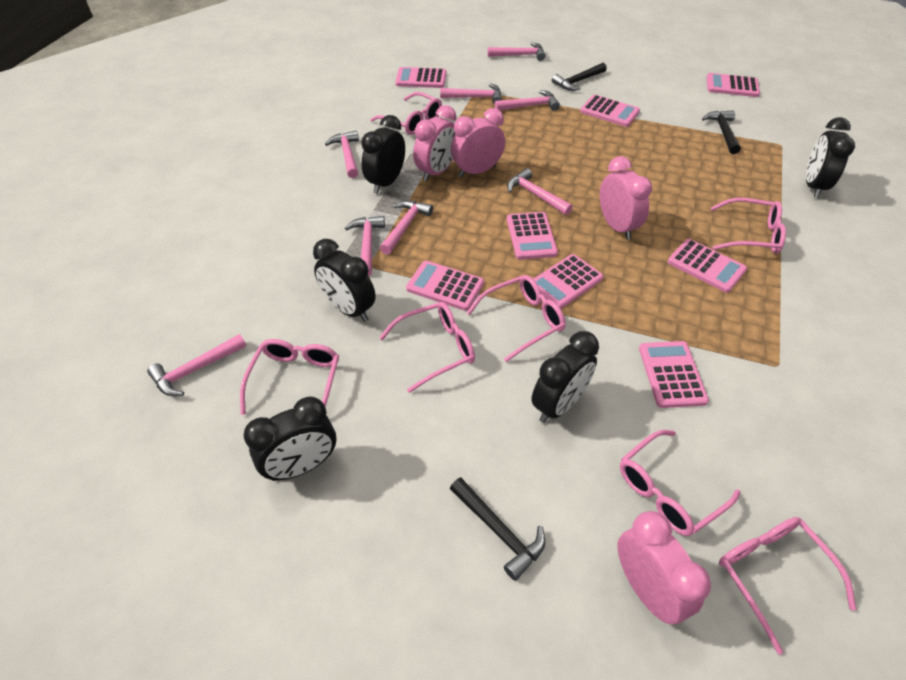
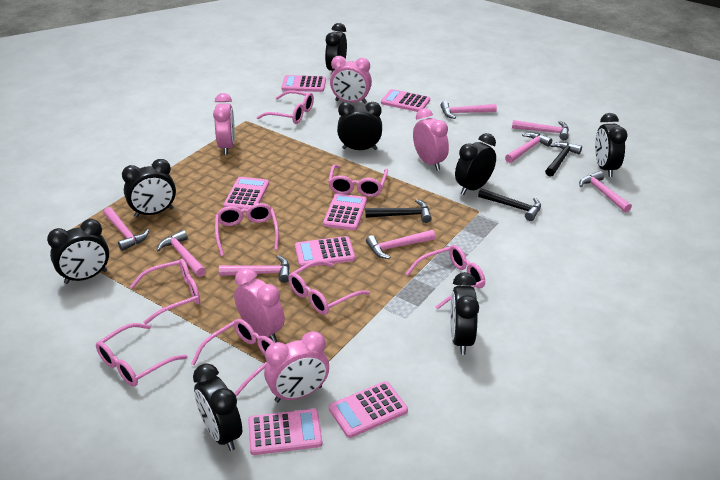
black clock: 5 -> 8
pink calculator: 8 -> 7
pink clock: 4 -> 5
pink glasses: 7 -> 8

